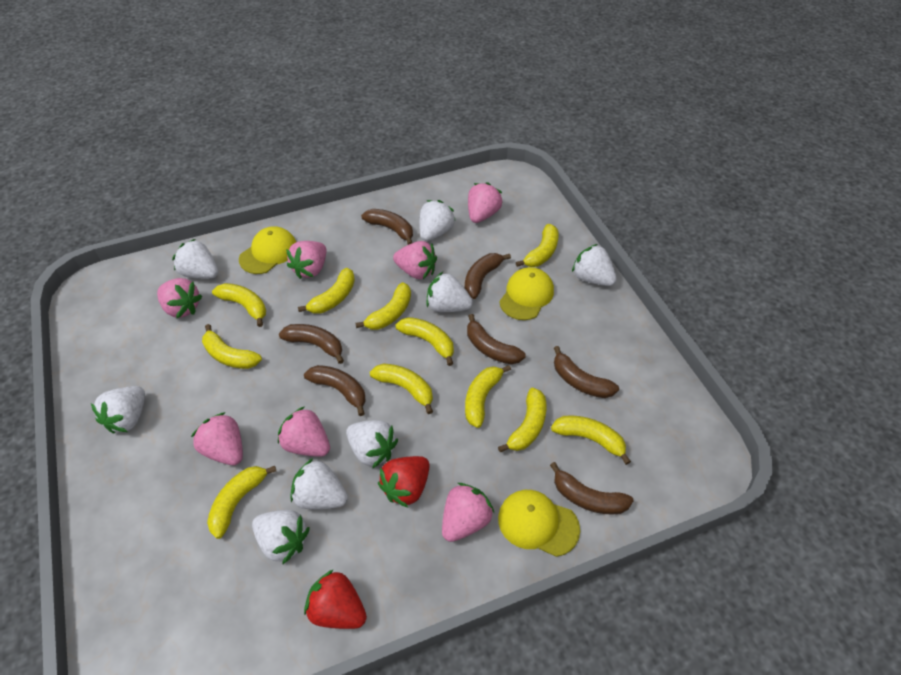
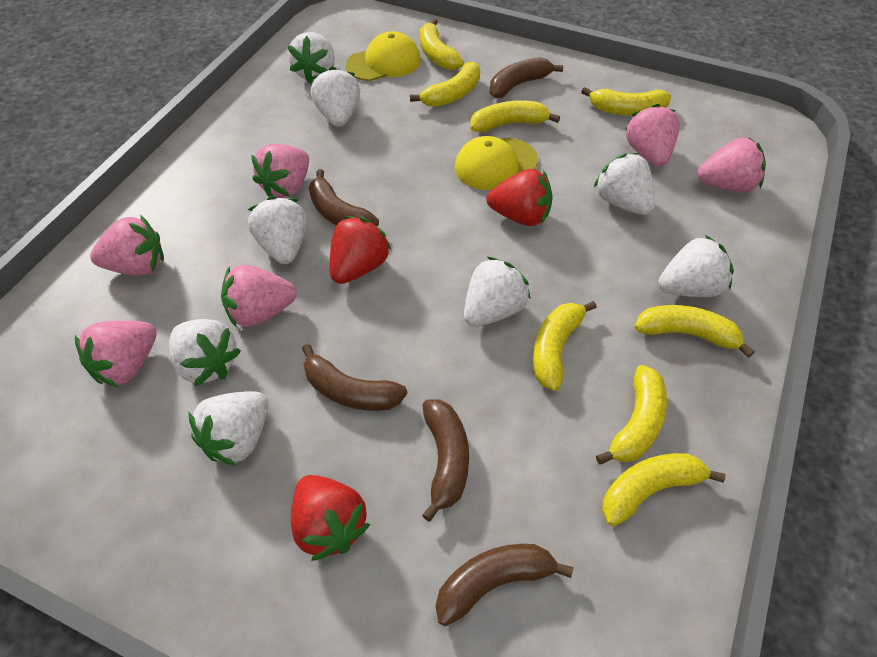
brown banana: 7 -> 5
pink strawberry: 7 -> 6
red strawberry: 2 -> 3
yellow banana: 11 -> 8
yellow cap: 3 -> 2

